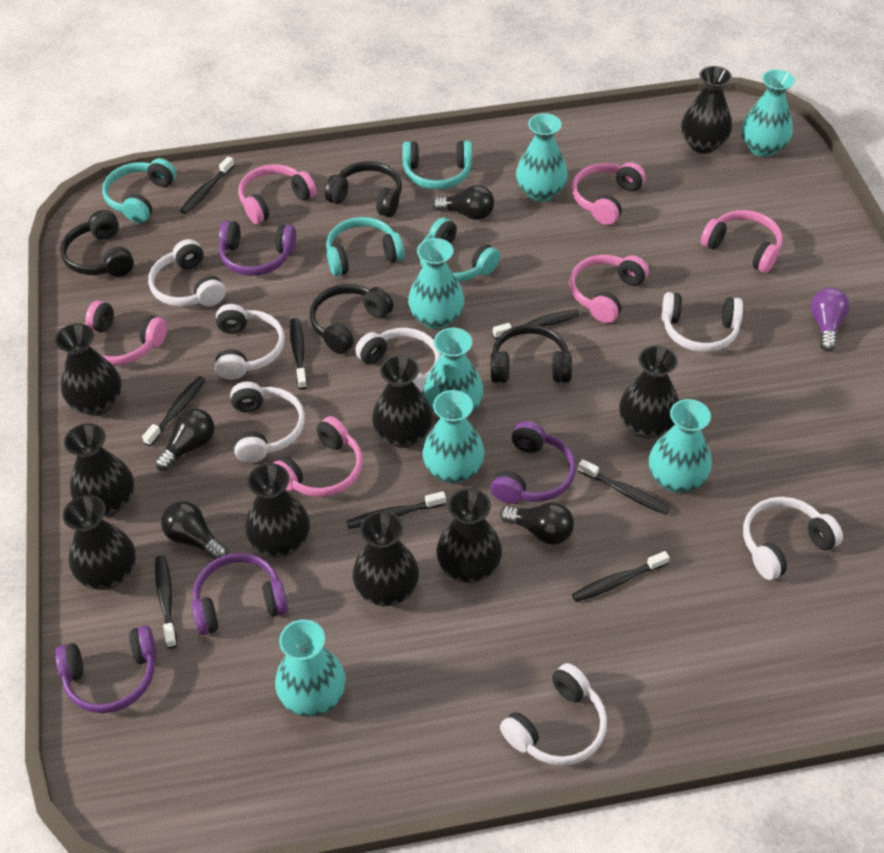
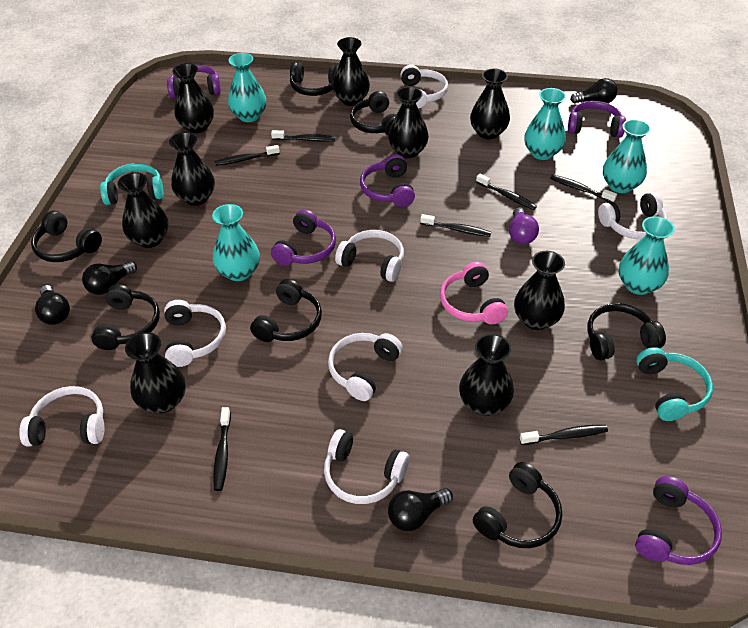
black headphones: 4 -> 7
black toothbrush: 8 -> 7
pink headphones: 6 -> 1
purple headphones: 4 -> 5
turquoise headphones: 4 -> 2
turquoise vase: 7 -> 5

